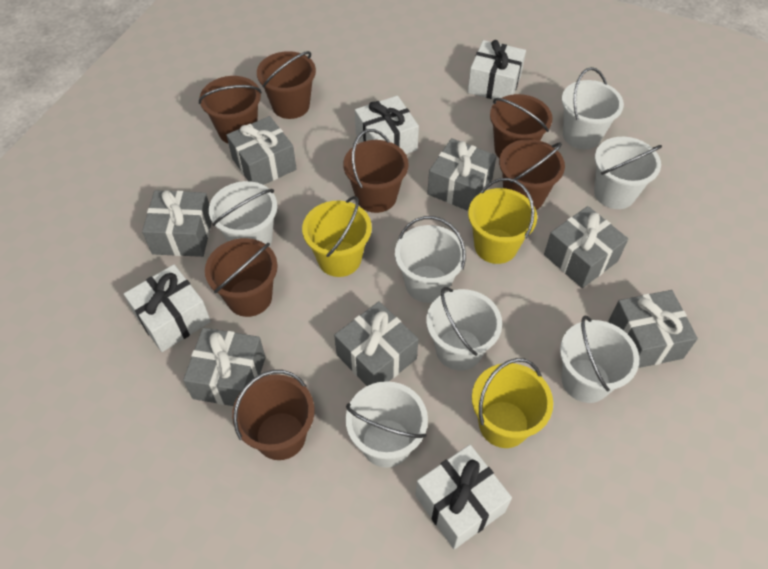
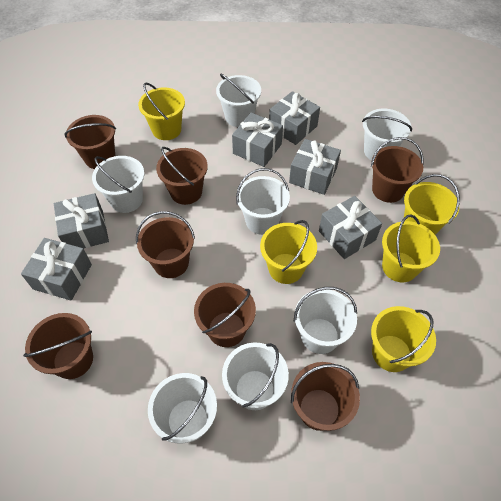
grey gift: 7 -> 6
white gift: 4 -> 0
yellow bucket: 3 -> 5

